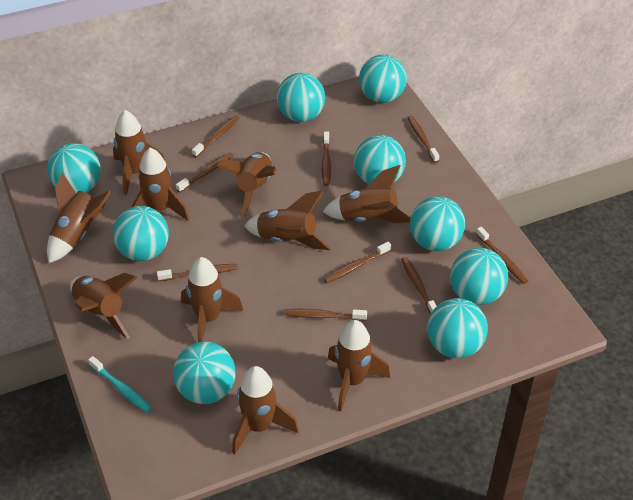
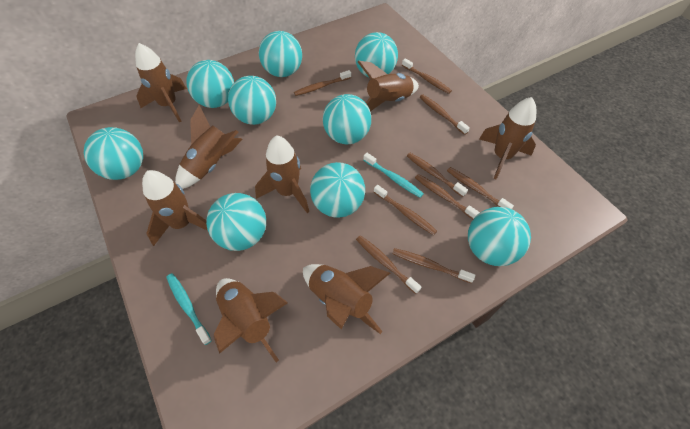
brown rocket: 10 -> 8
turquoise toothbrush: 1 -> 2

